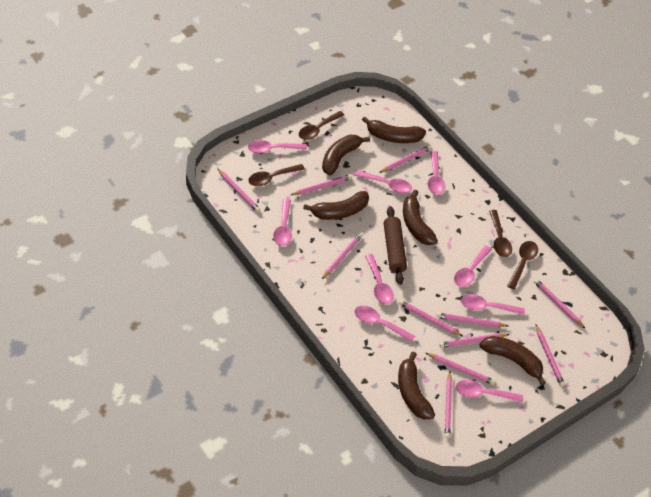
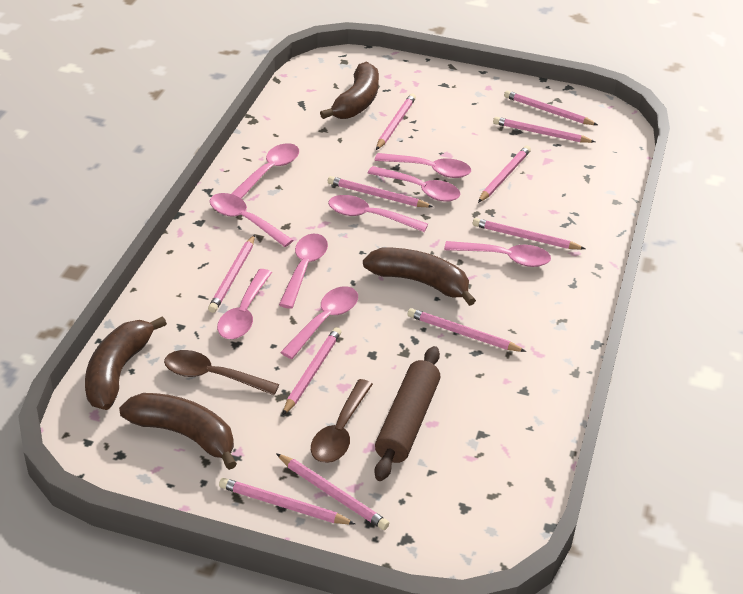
brown banana: 6 -> 4
brown spoon: 4 -> 2

